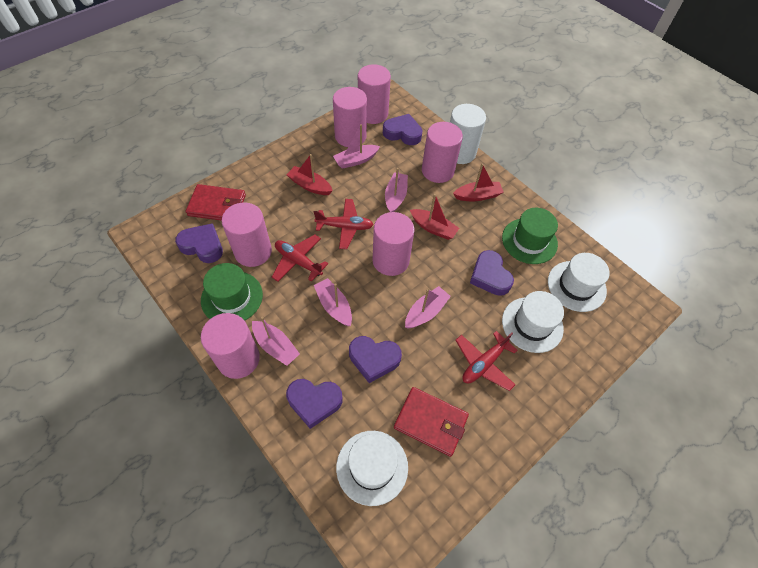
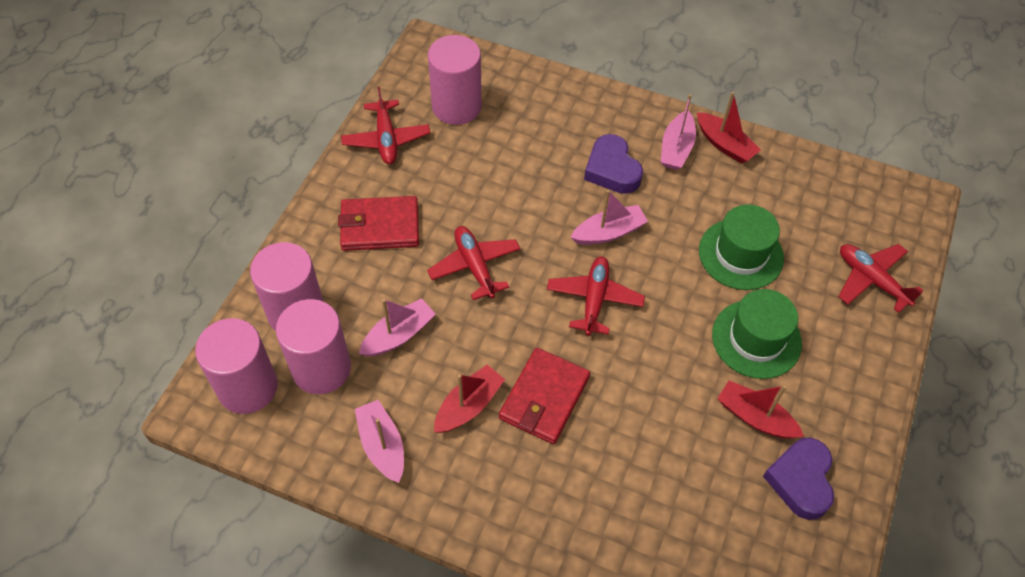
pink boat: 5 -> 4
pink cylinder: 6 -> 4
purple heart: 5 -> 2
red plane: 3 -> 4
white cylinder: 1 -> 0
white hat: 3 -> 0

